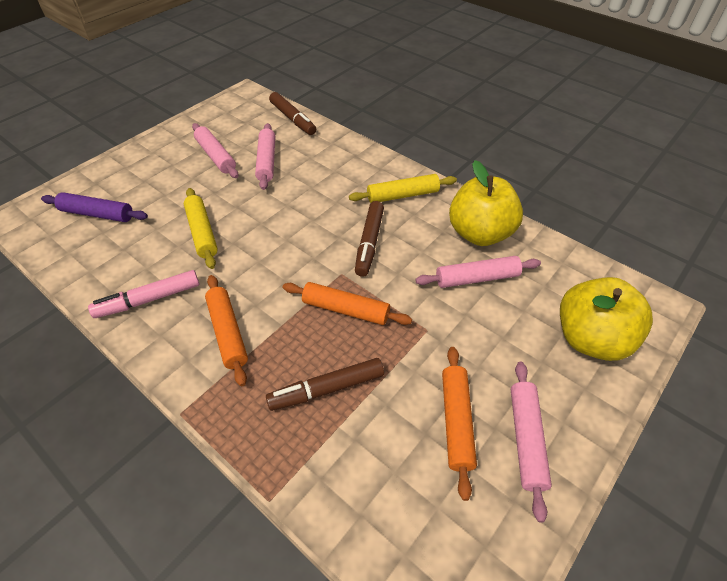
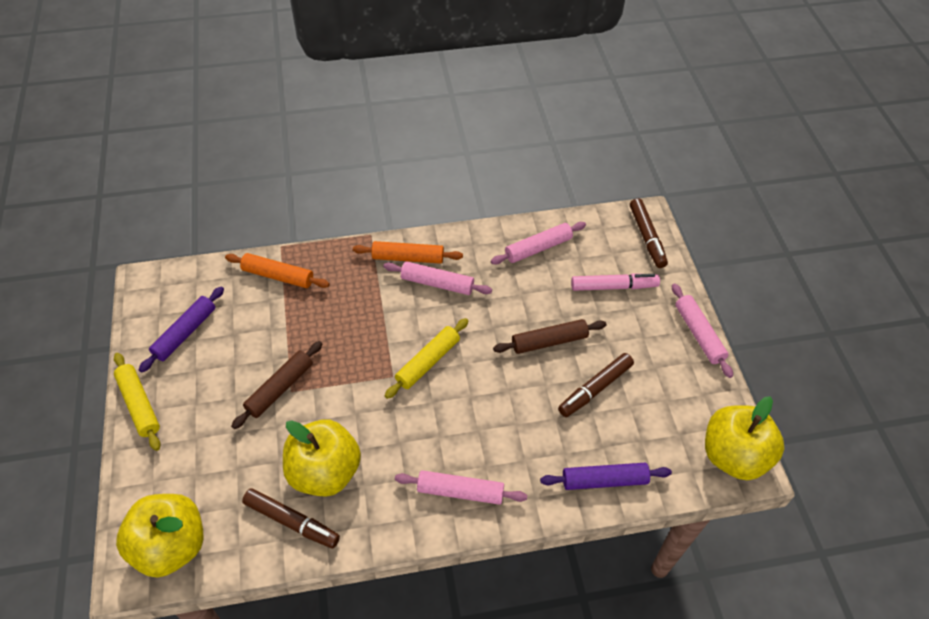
brown rolling pin: 0 -> 2
orange rolling pin: 3 -> 2
purple rolling pin: 1 -> 2
yellow apple: 2 -> 3

